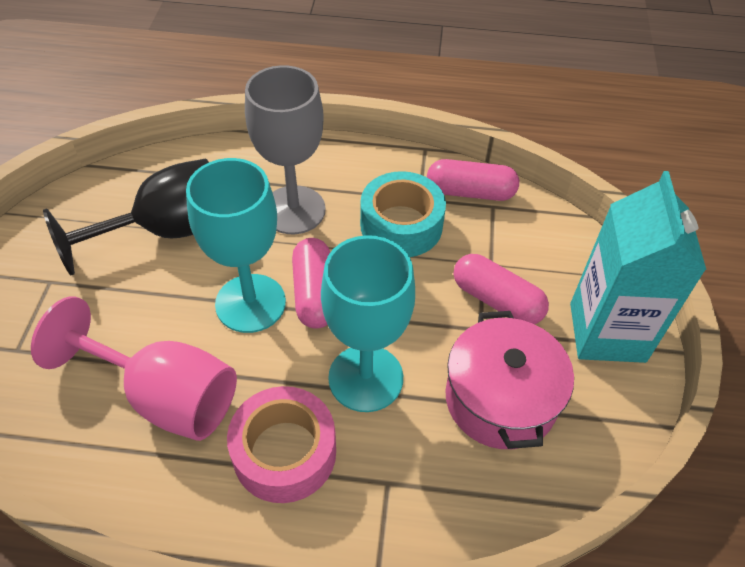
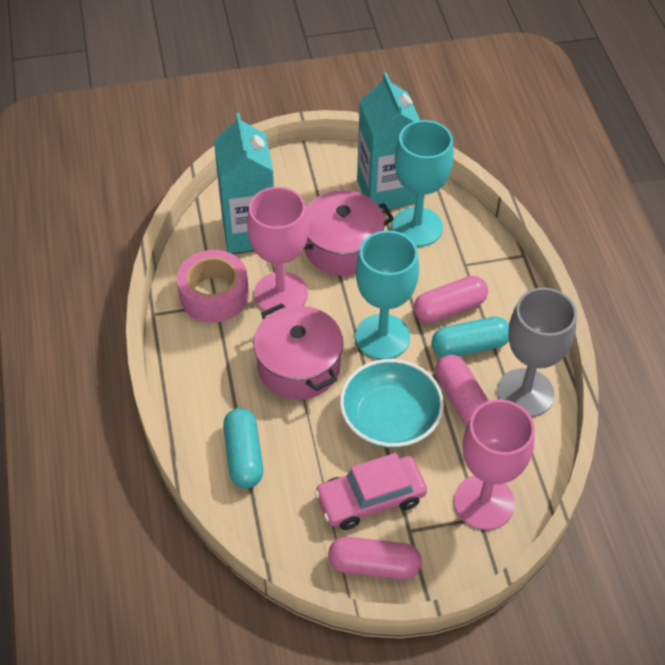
black goblet: 1 -> 0
pink car: 0 -> 1
pink goblet: 1 -> 2
pink pot: 1 -> 2
turquoise bowl: 0 -> 1
turquoise capsule: 0 -> 2
turquoise carton: 1 -> 2
turquoise tape: 1 -> 0

